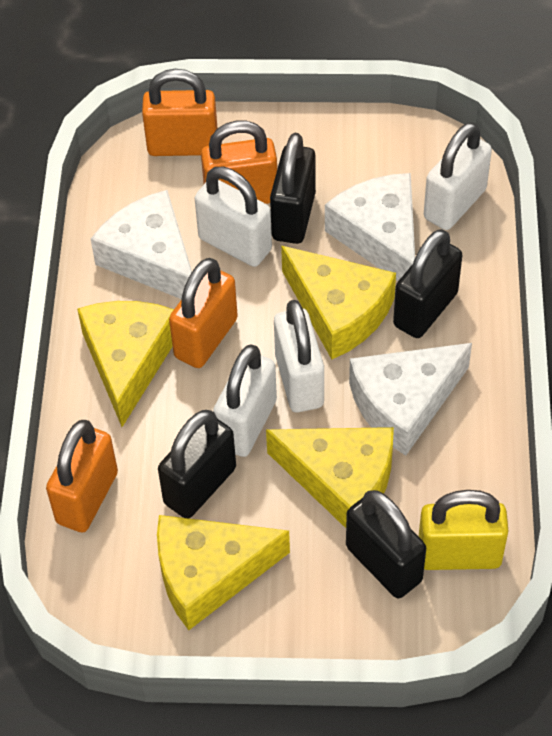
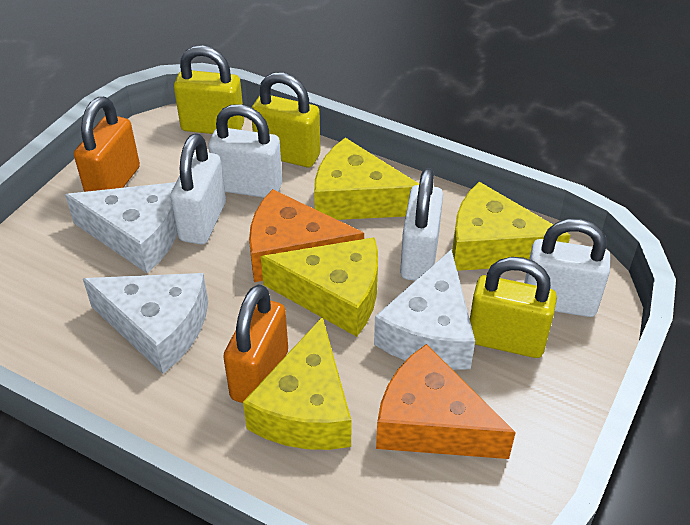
black padlock: 4 -> 0
orange cheese: 0 -> 2
orange padlock: 4 -> 2
yellow padlock: 1 -> 3

